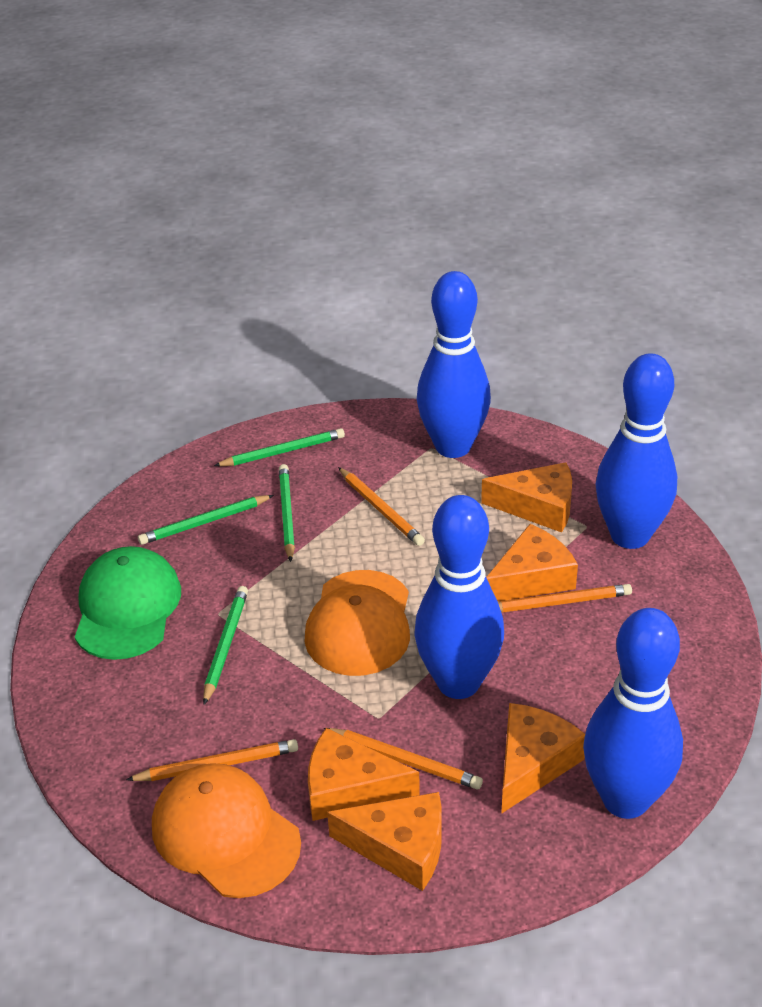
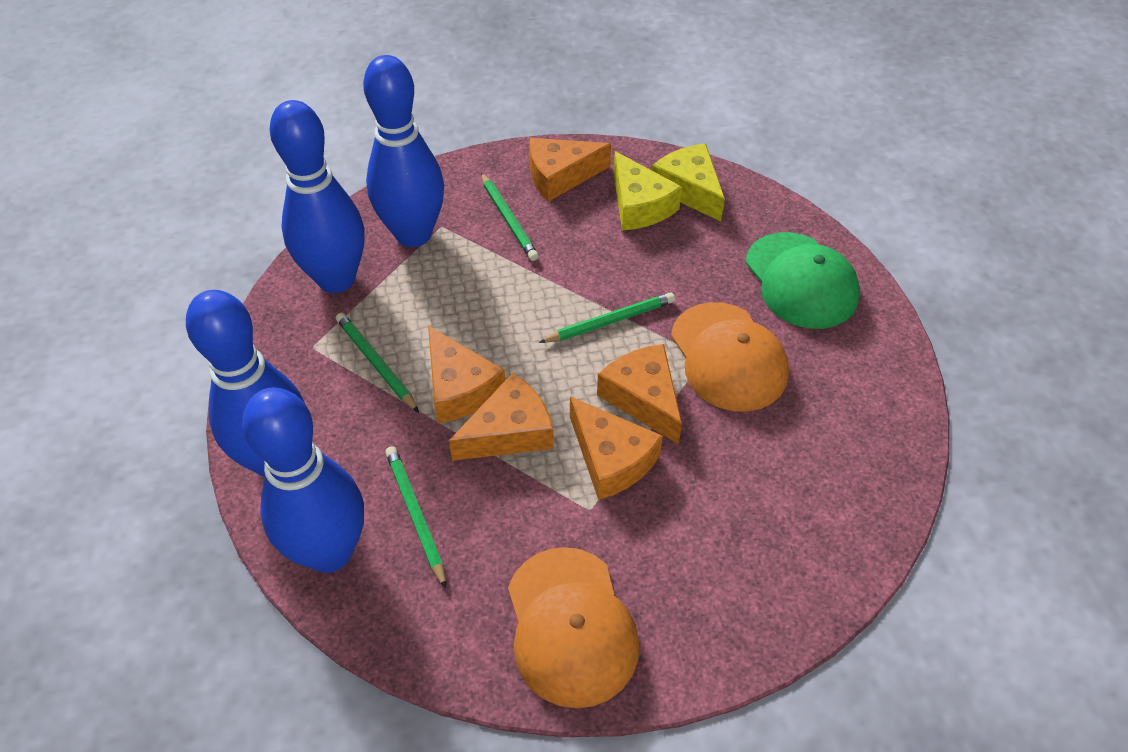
orange pencil: 4 -> 0
yellow cheese: 0 -> 2

